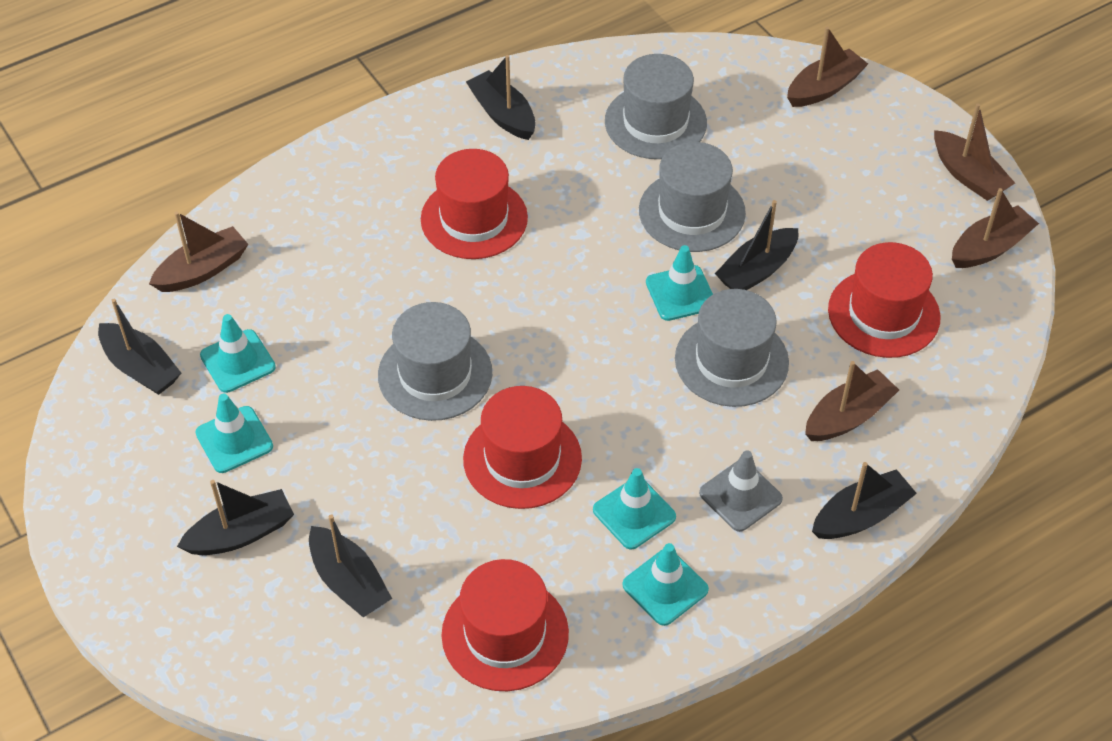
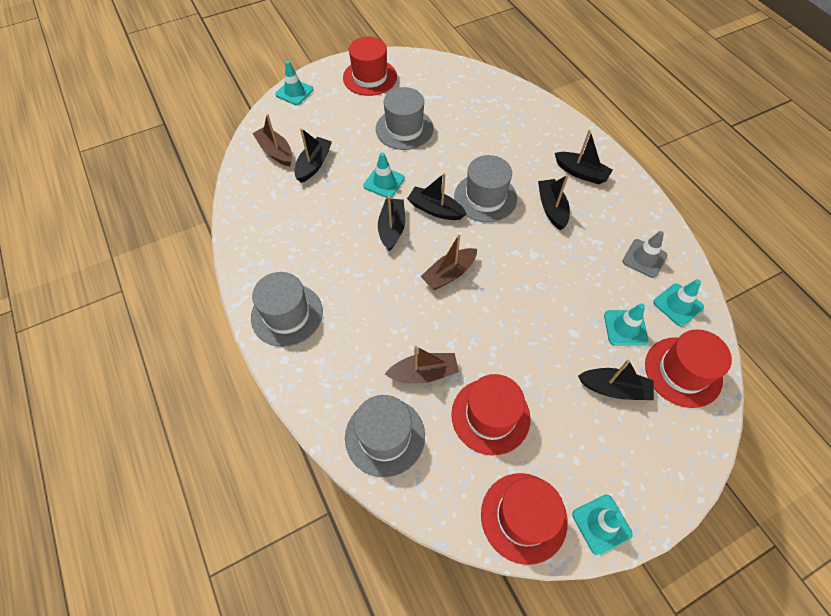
brown boat: 5 -> 3

